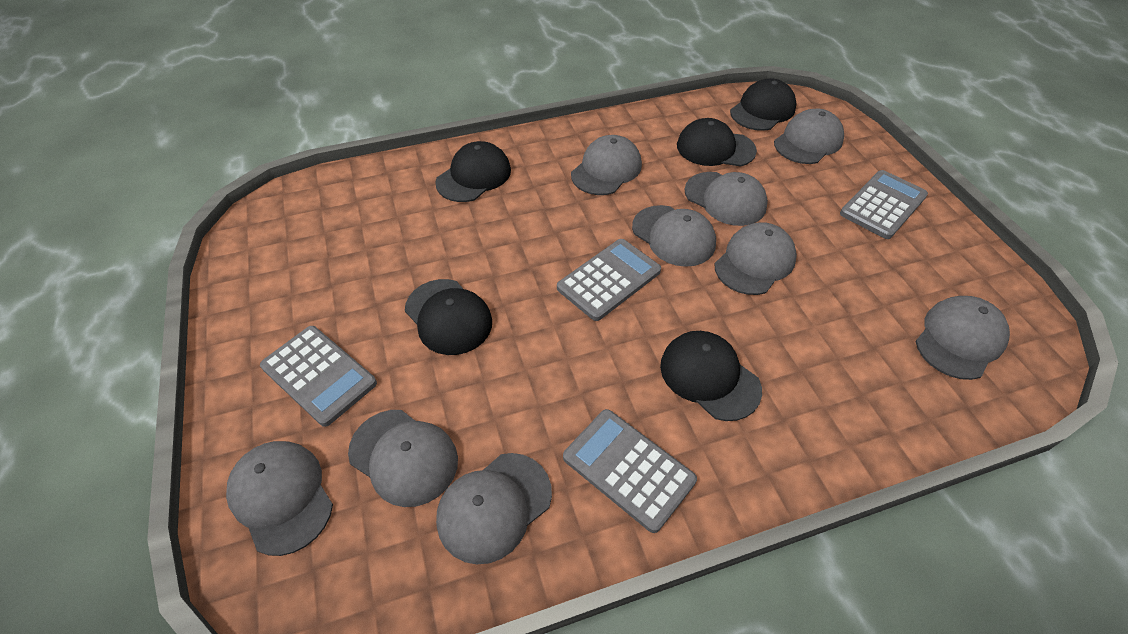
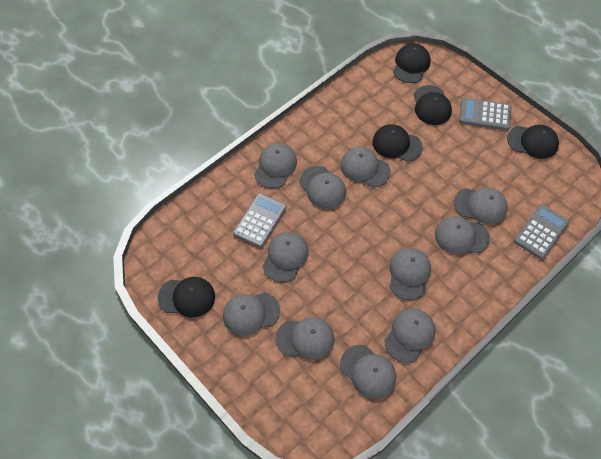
grey calculator: 4 -> 3
grey cap: 9 -> 11

